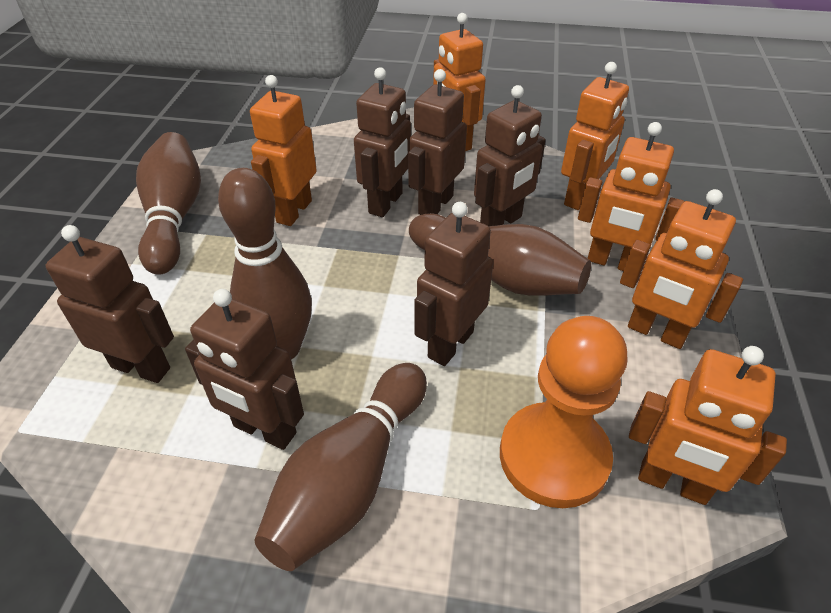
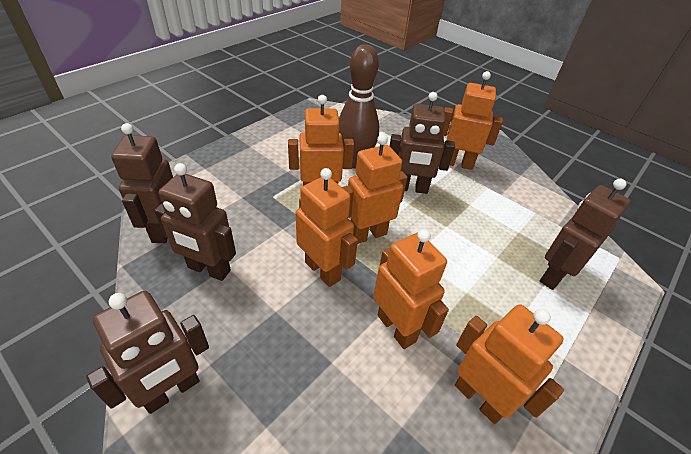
brown bowling pin: 4 -> 1
brown robot: 6 -> 5
orange pawn: 1 -> 0

